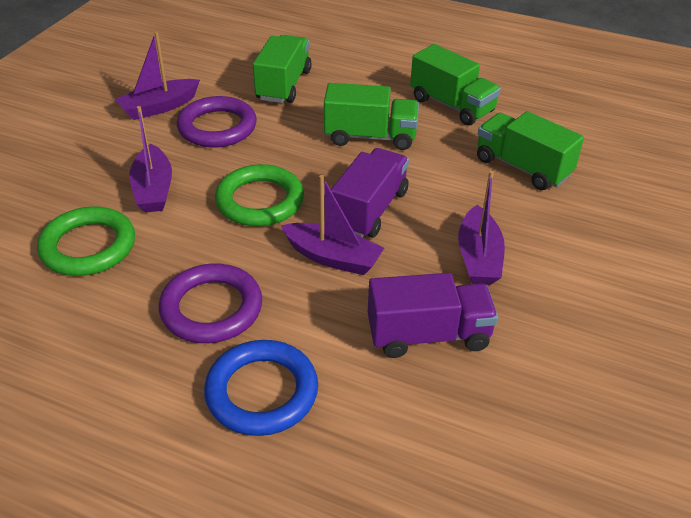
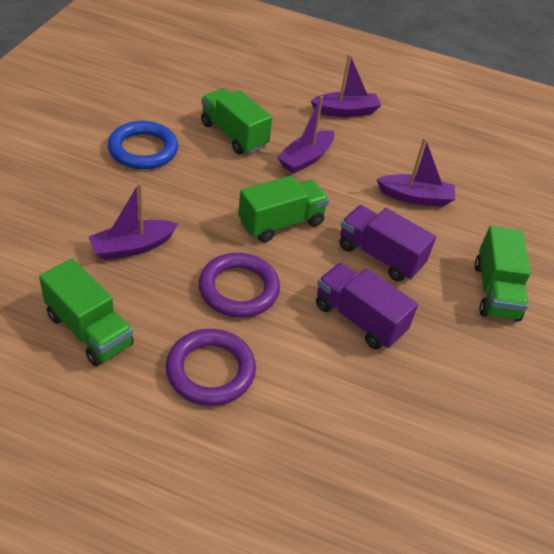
green ring: 2 -> 0

